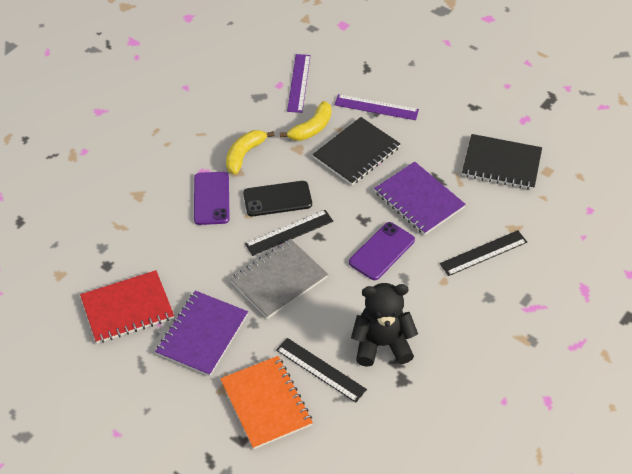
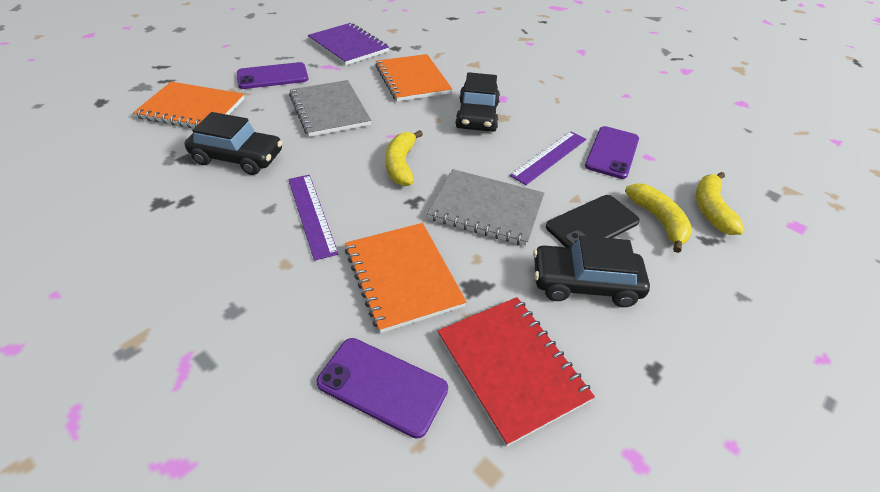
black car: 0 -> 3
black notebook: 2 -> 0
black ruler: 3 -> 0
black teddy bear: 1 -> 0
grey notebook: 1 -> 2
orange notebook: 1 -> 3
purple notebook: 2 -> 1
purple phone: 2 -> 3
yellow banana: 2 -> 3

